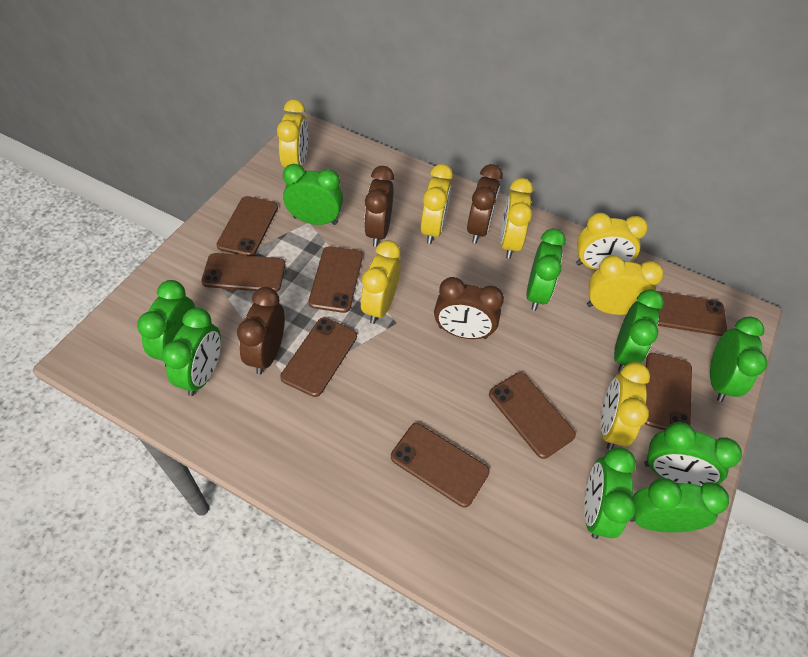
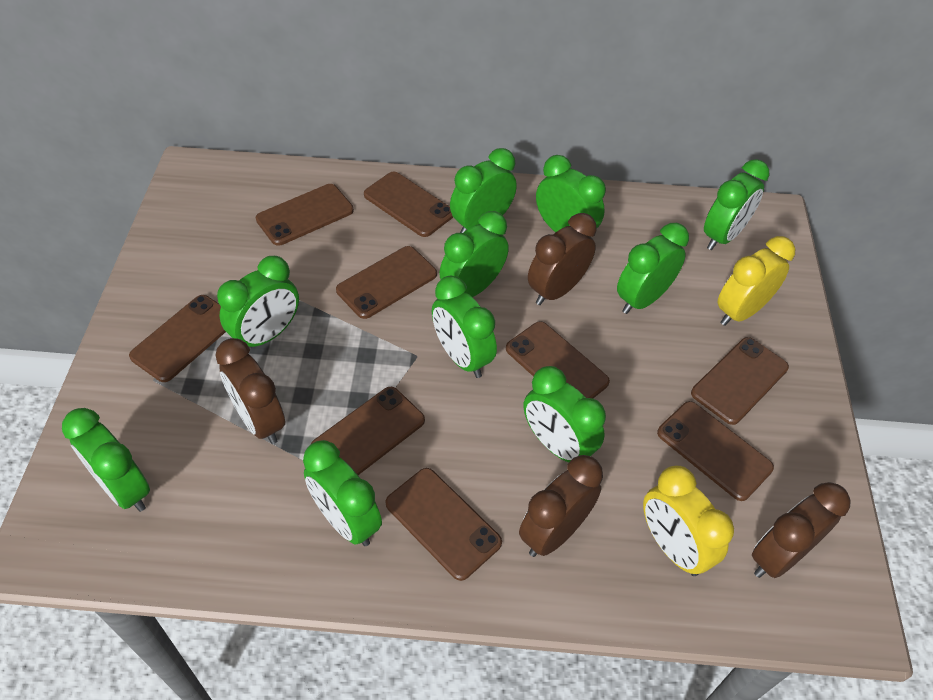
brown phone: 8 -> 9
green clock: 9 -> 10
yellow clock: 7 -> 2

